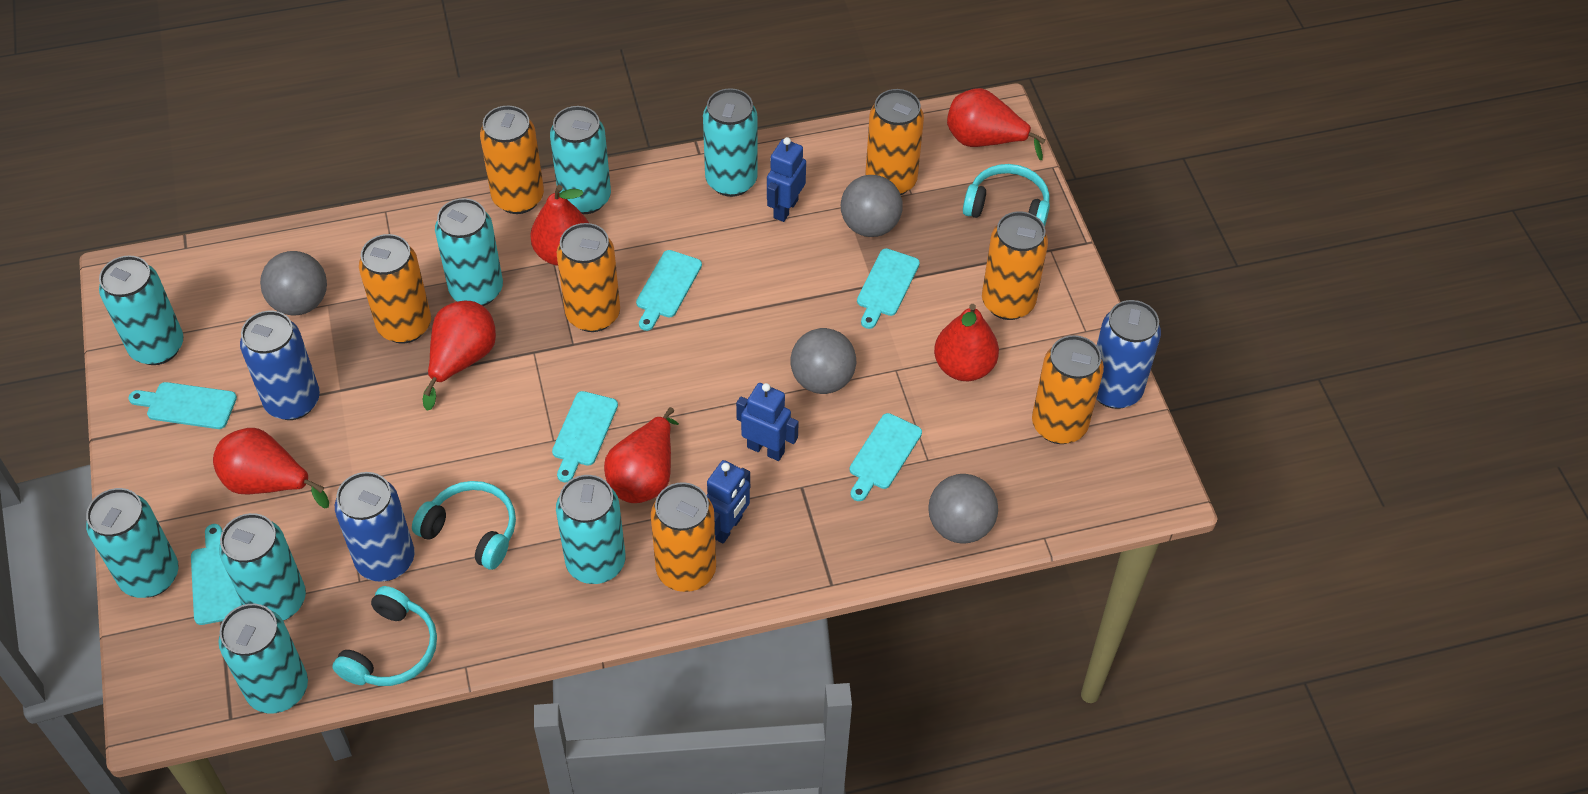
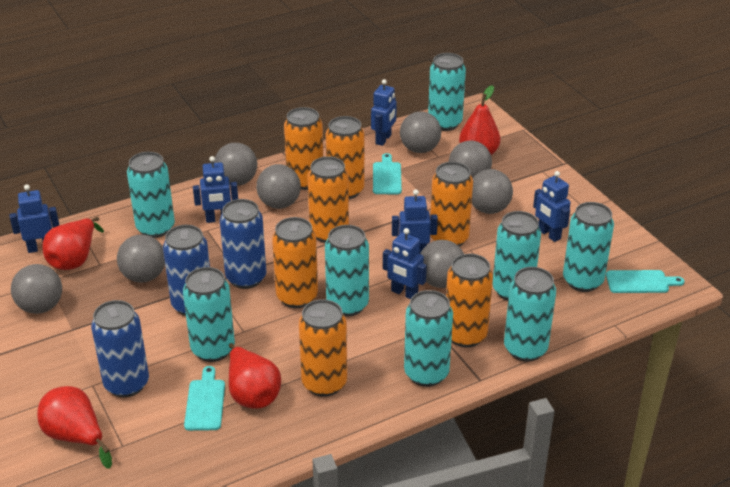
blue robot: 3 -> 6
grey ball: 4 -> 8
red pear: 6 -> 4
turquoise cutting board: 6 -> 3
turquoise headphones: 3 -> 0

